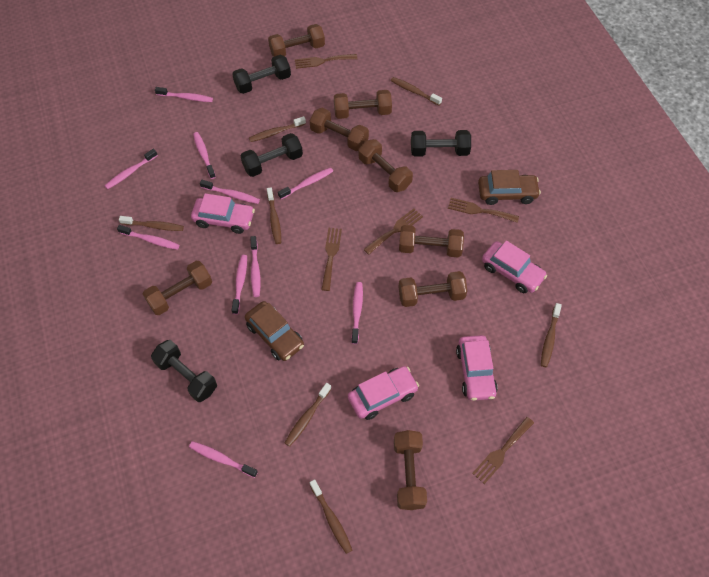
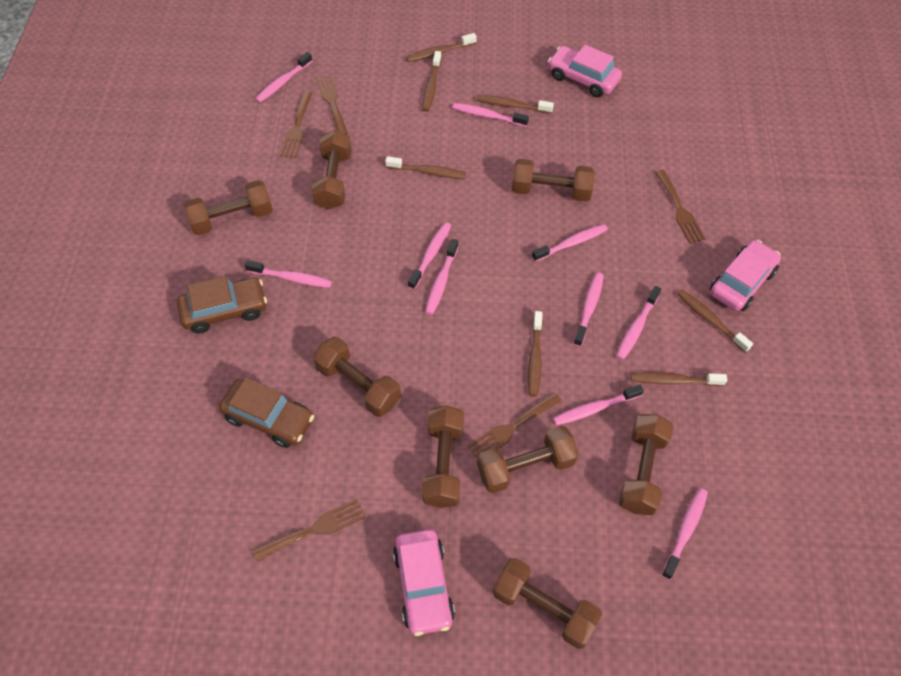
black dumbbell: 4 -> 0
pink car: 4 -> 3

